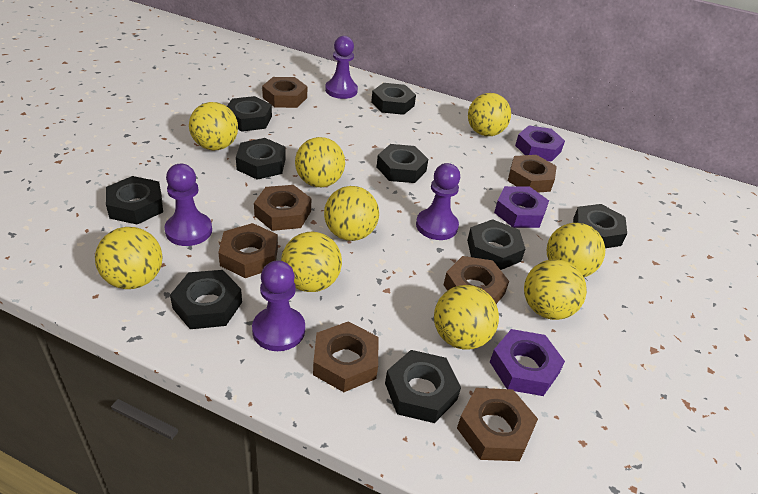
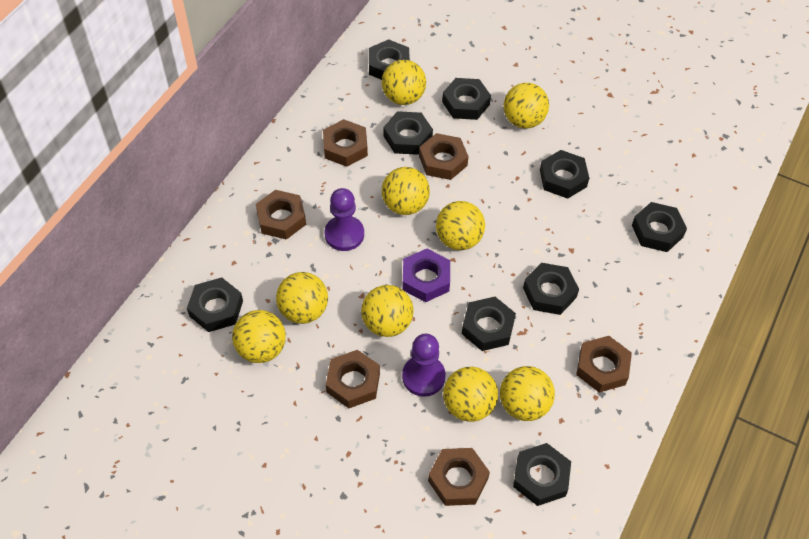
brown nut: 7 -> 6
purple nut: 3 -> 1
purple pawn: 4 -> 2

